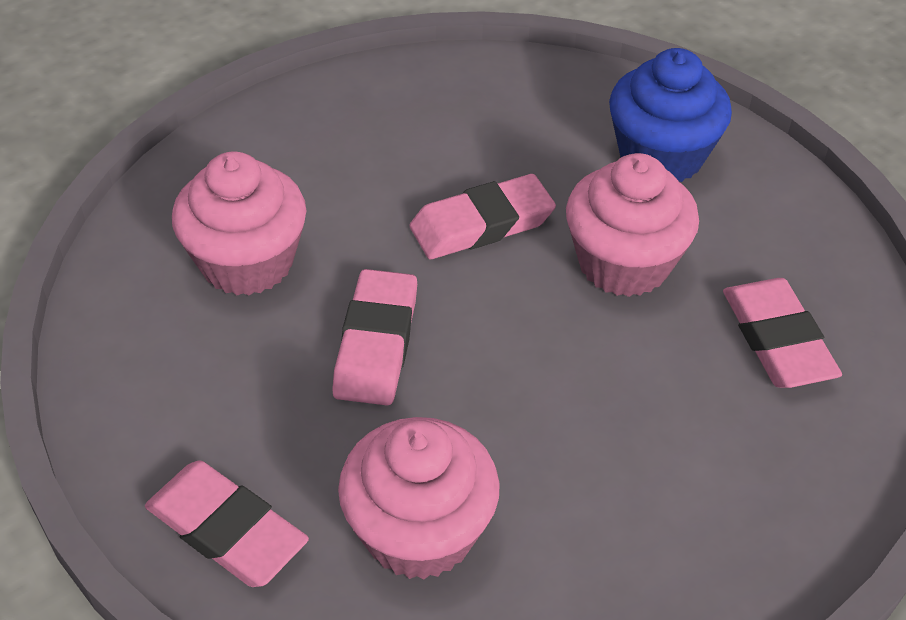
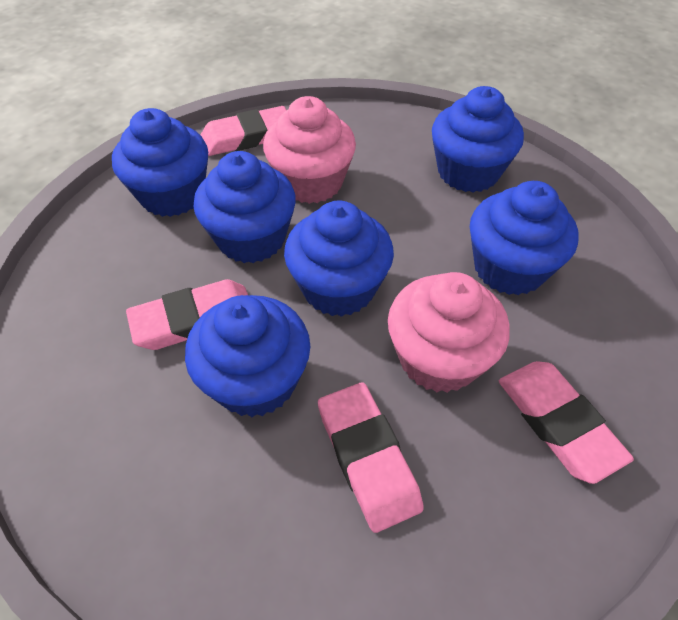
blue cupcake: 1 -> 6
pink cupcake: 3 -> 2

